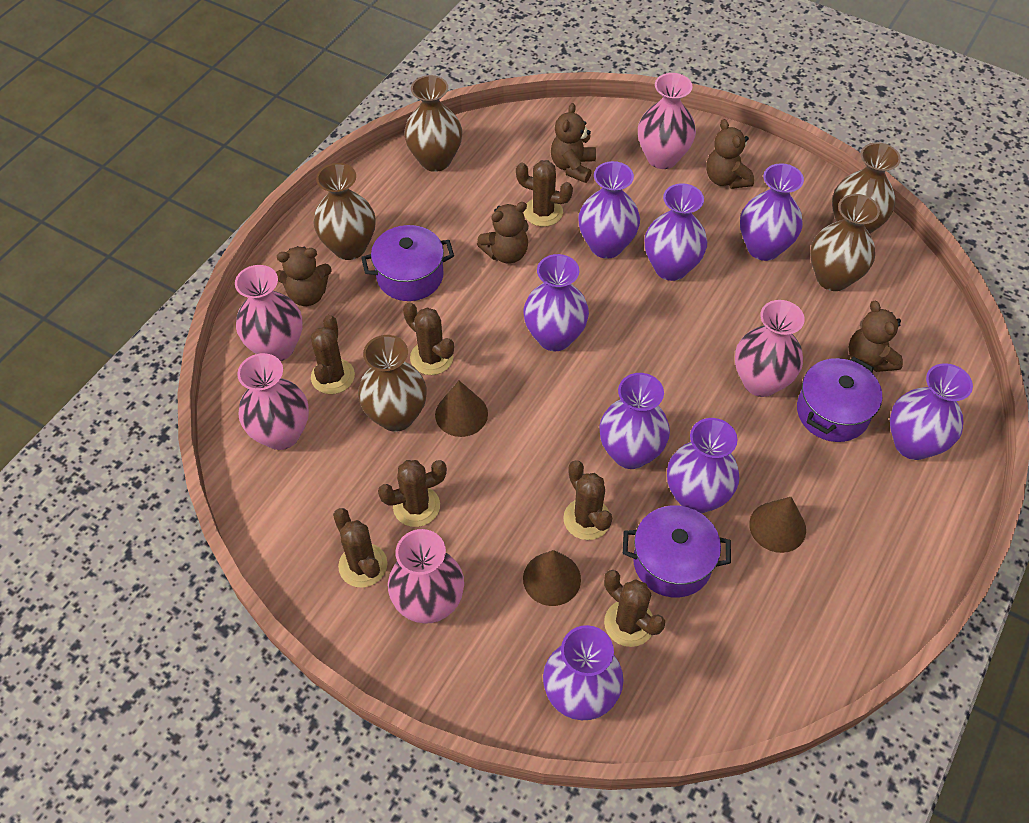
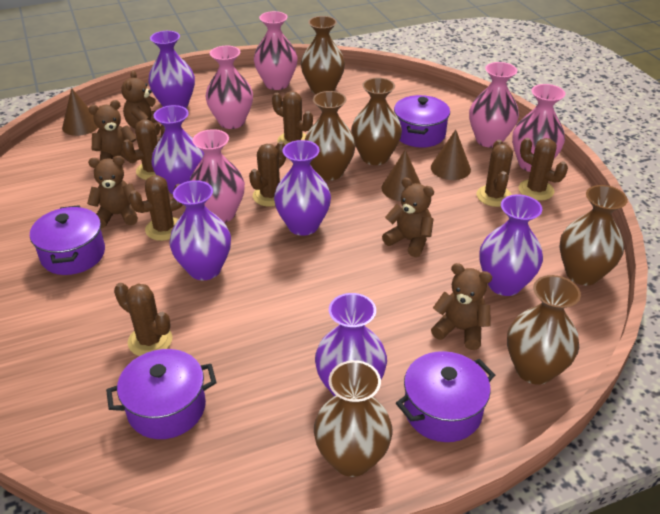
brown vase: 5 -> 6
purple pot: 3 -> 4
purple vase: 8 -> 6

